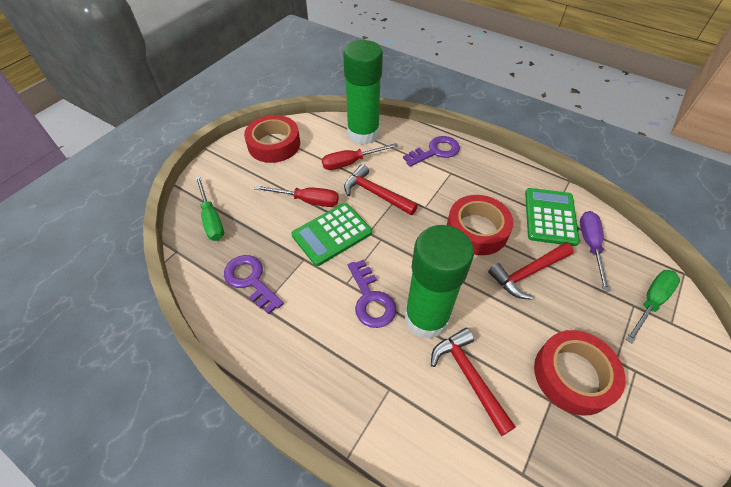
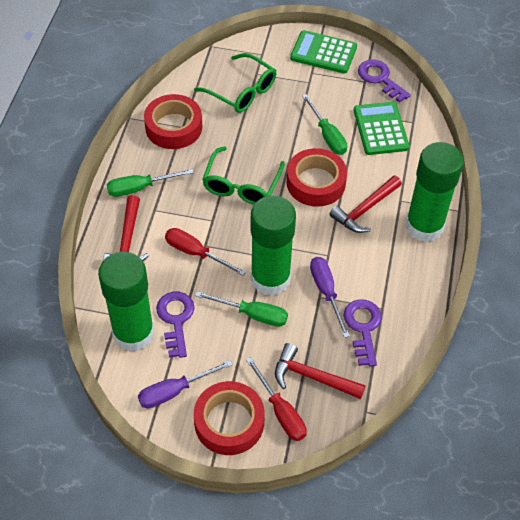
green glasses: 0 -> 2
green glue stick: 2 -> 3
green screwdriver: 2 -> 3
purple screwdriver: 1 -> 2

